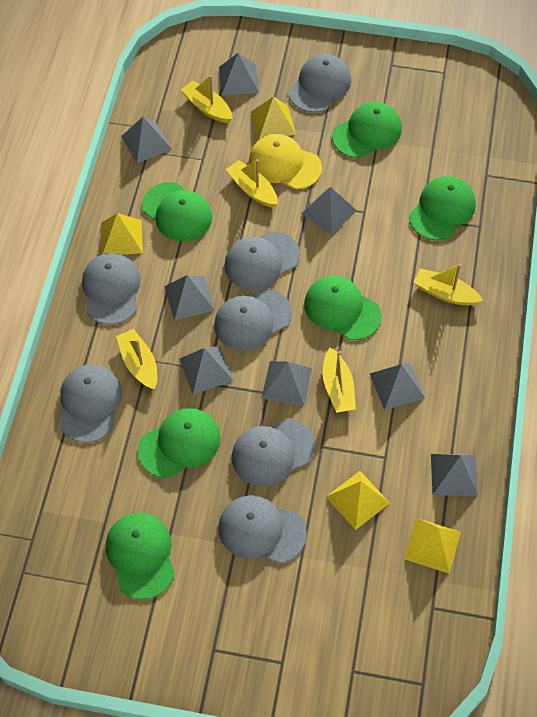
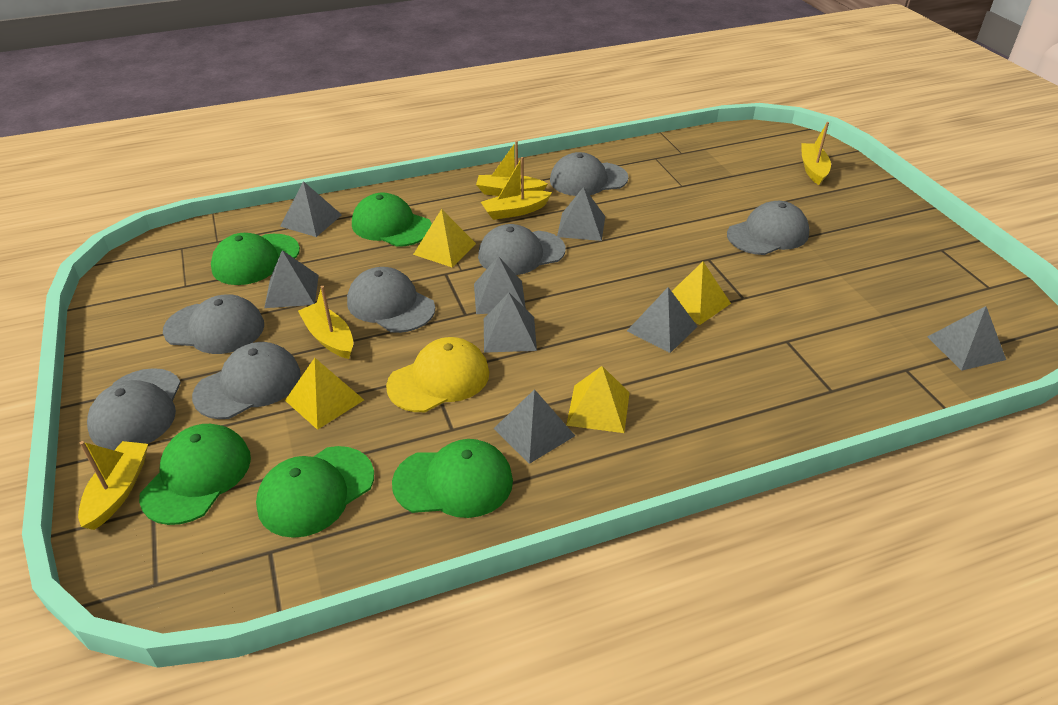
green cap: 6 -> 5

